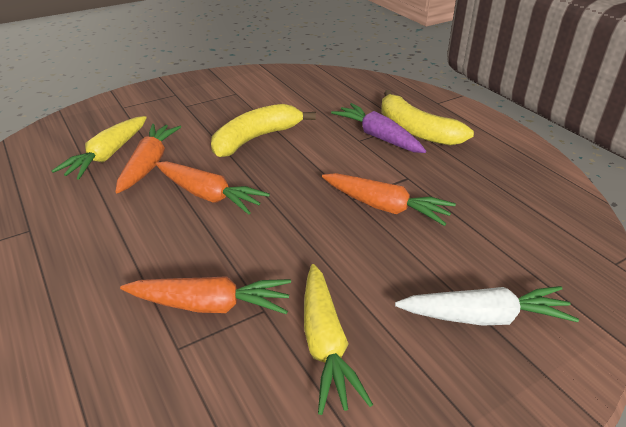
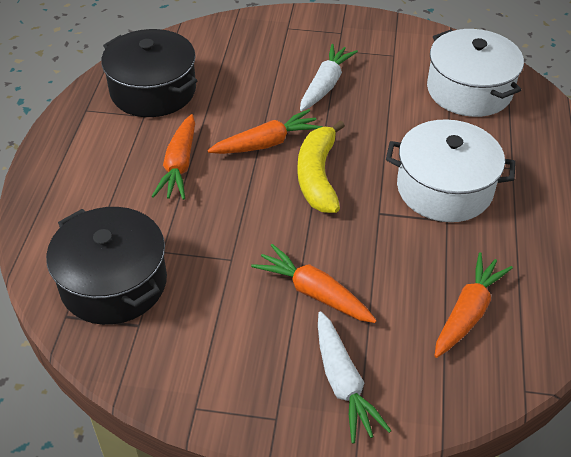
black pot: 0 -> 2
purple carrot: 1 -> 0
white carrot: 1 -> 2
white pot: 0 -> 2
yellow banana: 2 -> 1
yellow carrot: 2 -> 0

